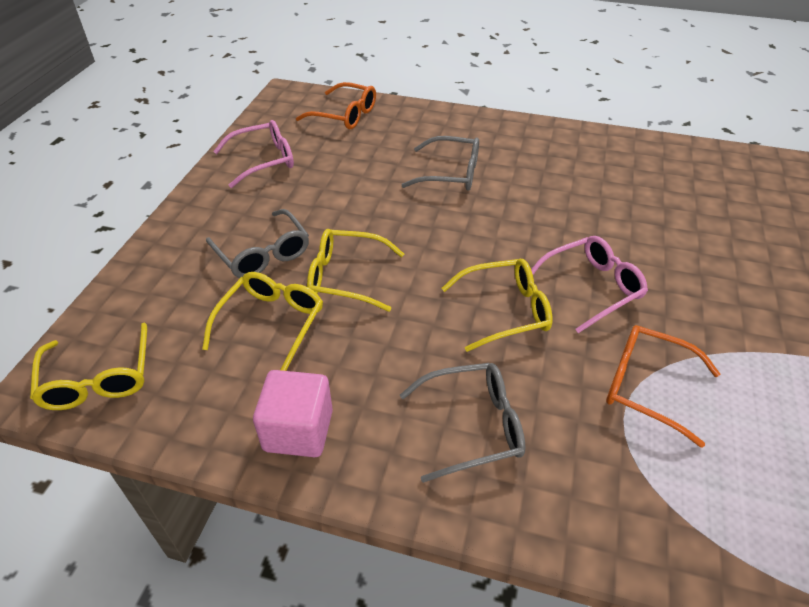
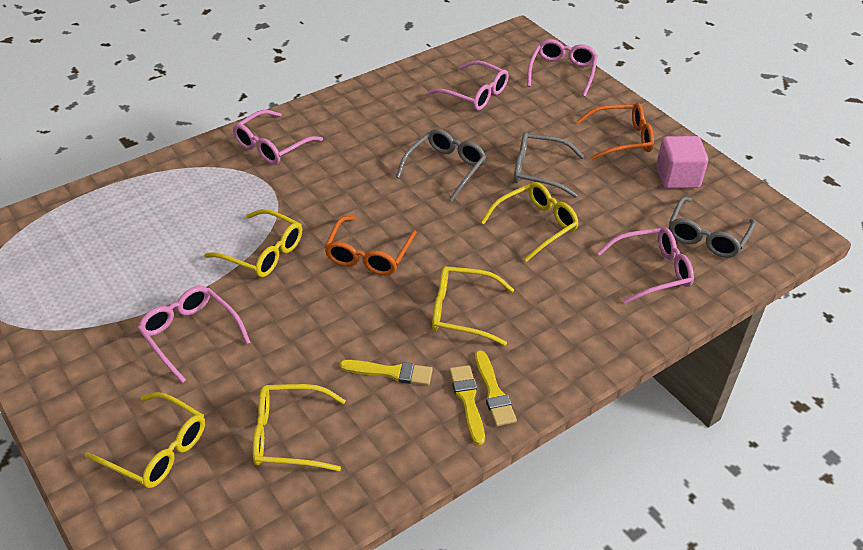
pink glasses: 2 -> 5
yellow brush: 0 -> 3
yellow glasses: 4 -> 5

